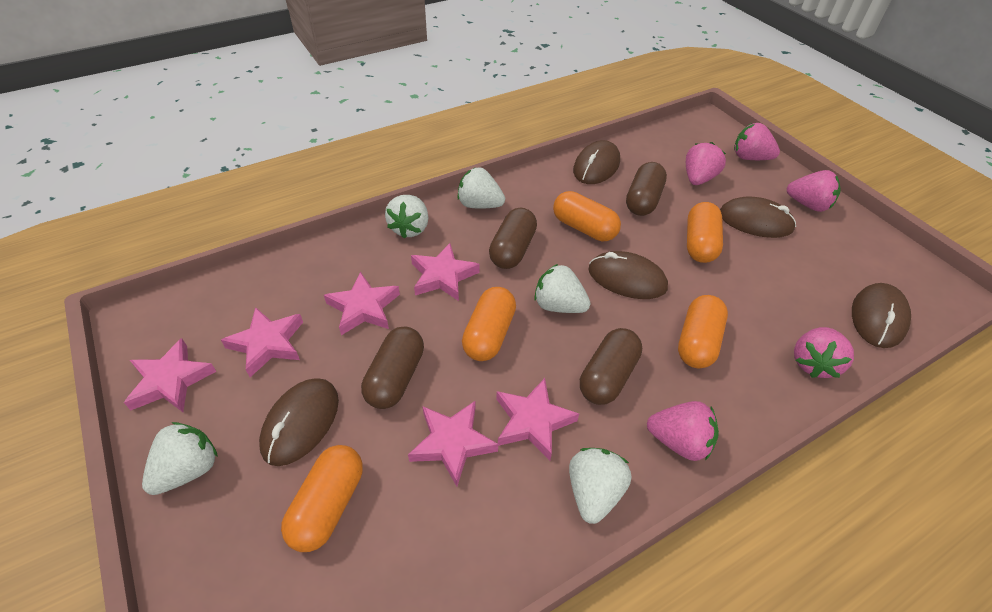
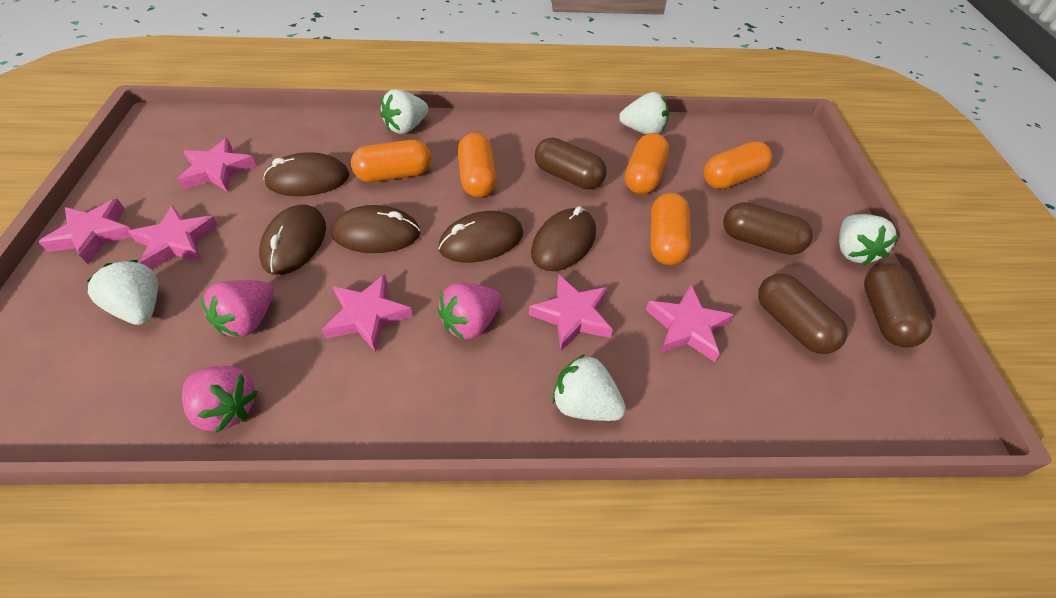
pink strawberry: 5 -> 3

